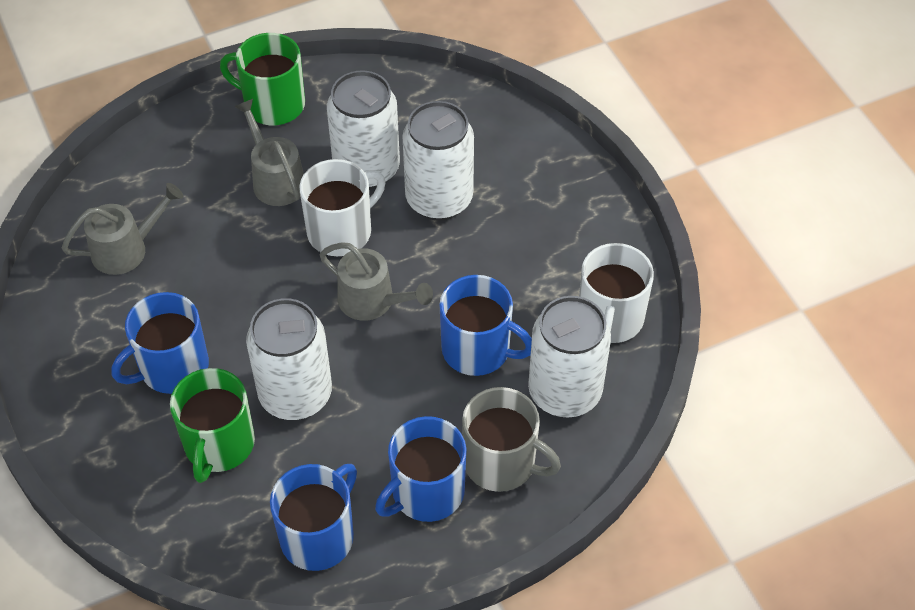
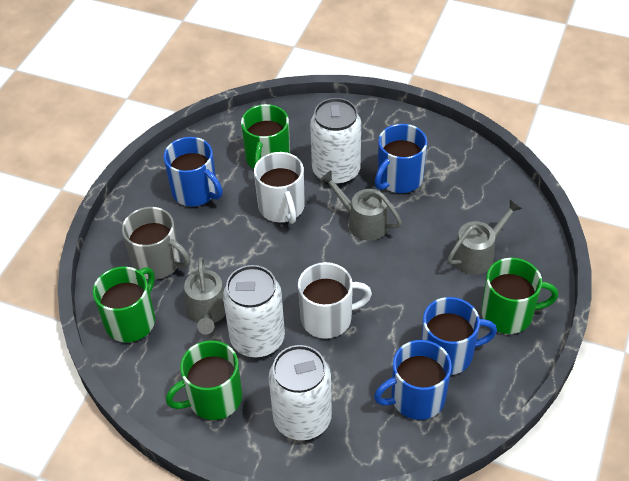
green mug: 2 -> 4
white can: 4 -> 3

